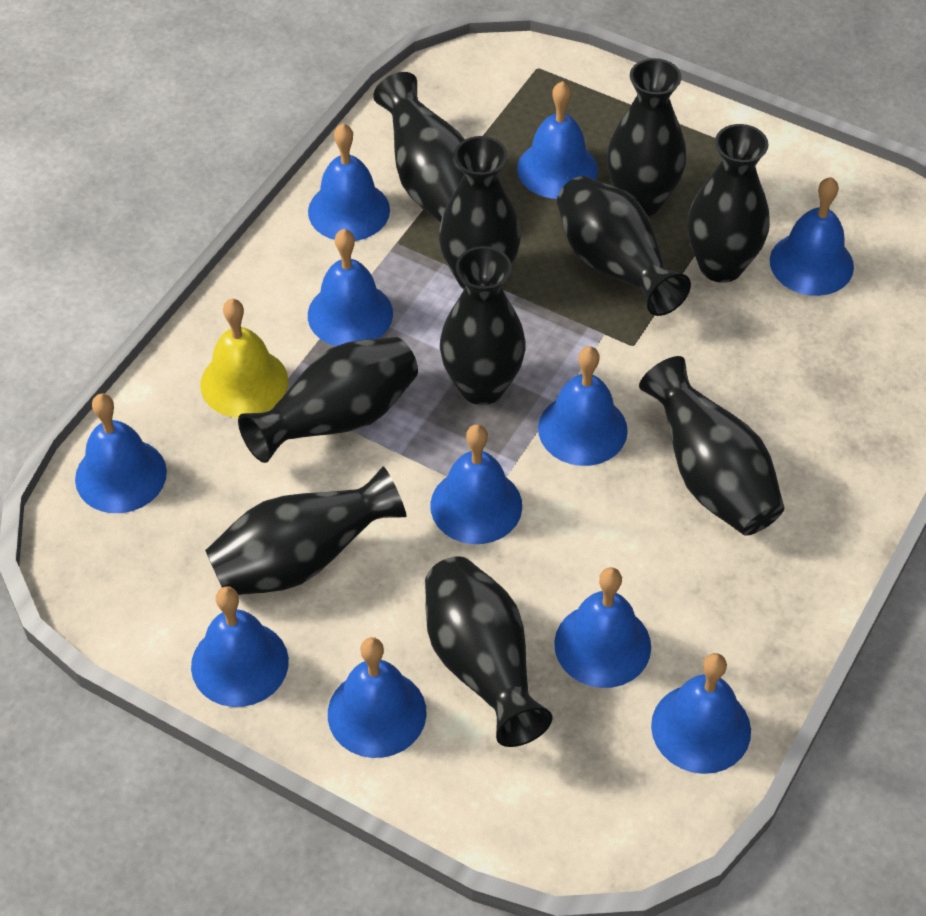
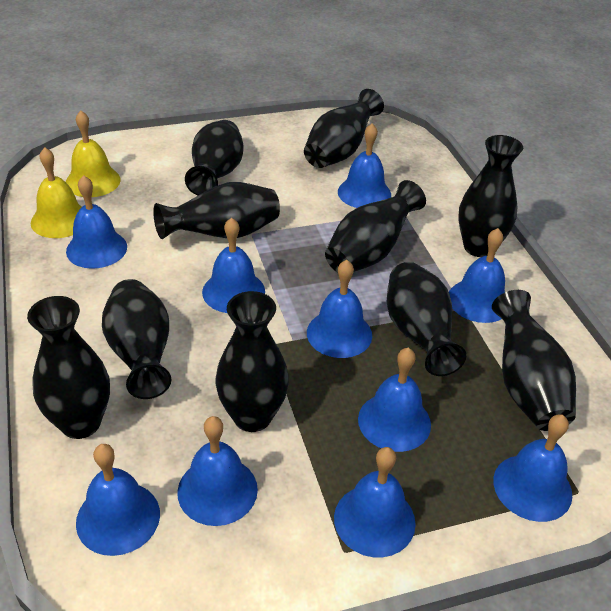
blue bell: 11 -> 10
yellow bell: 1 -> 2

